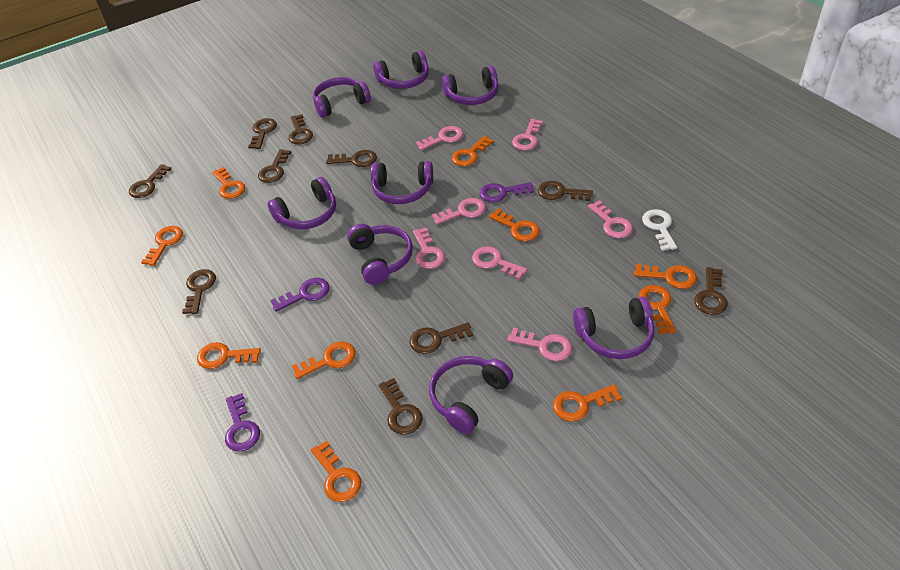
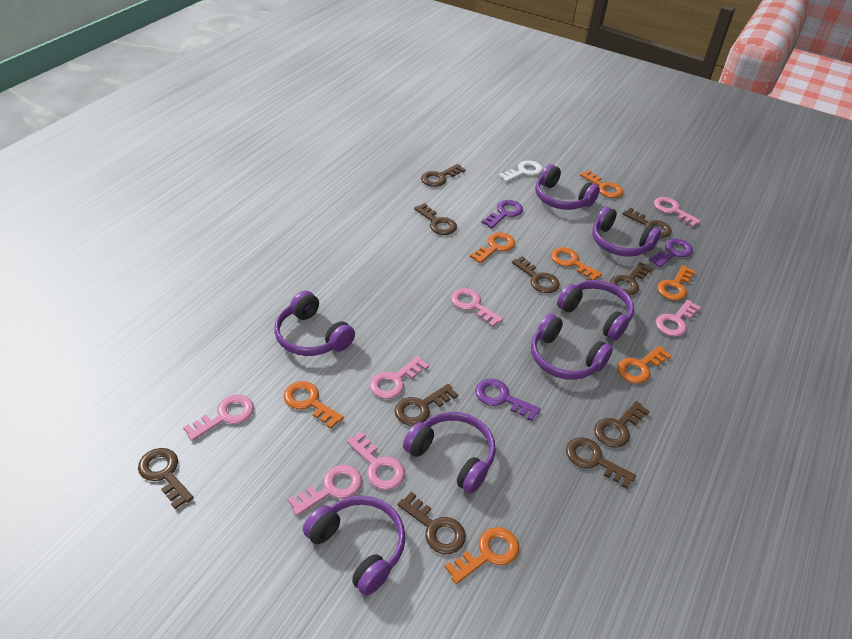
orange key: 10 -> 7
purple headphones: 8 -> 7

